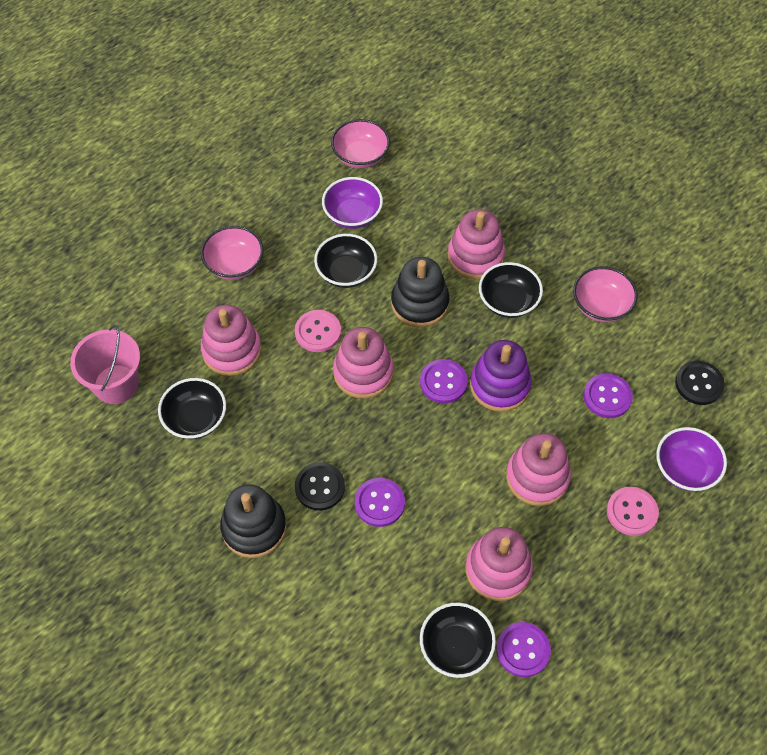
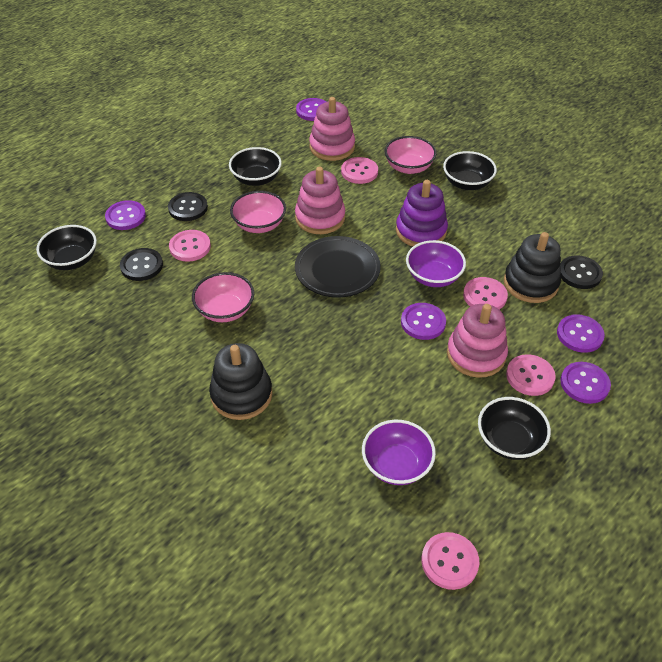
black button: 2 -> 3
black plate: 0 -> 1
pink bucket: 1 -> 0
pink button: 2 -> 5
pink stacking toy: 5 -> 3
purple button: 4 -> 5

